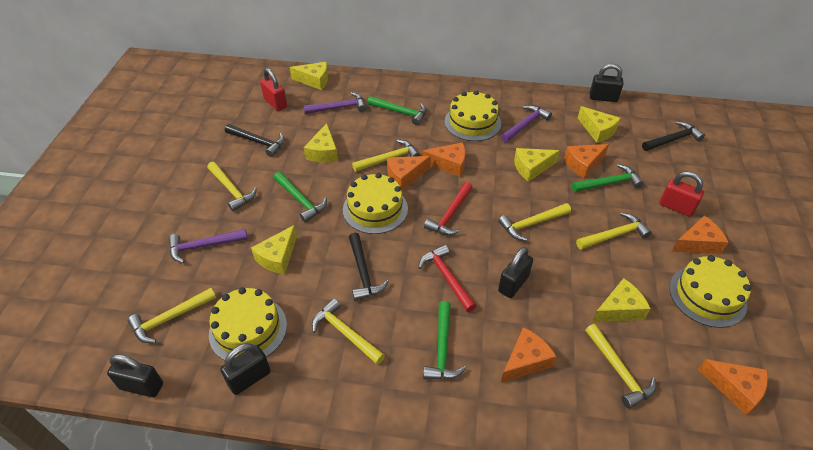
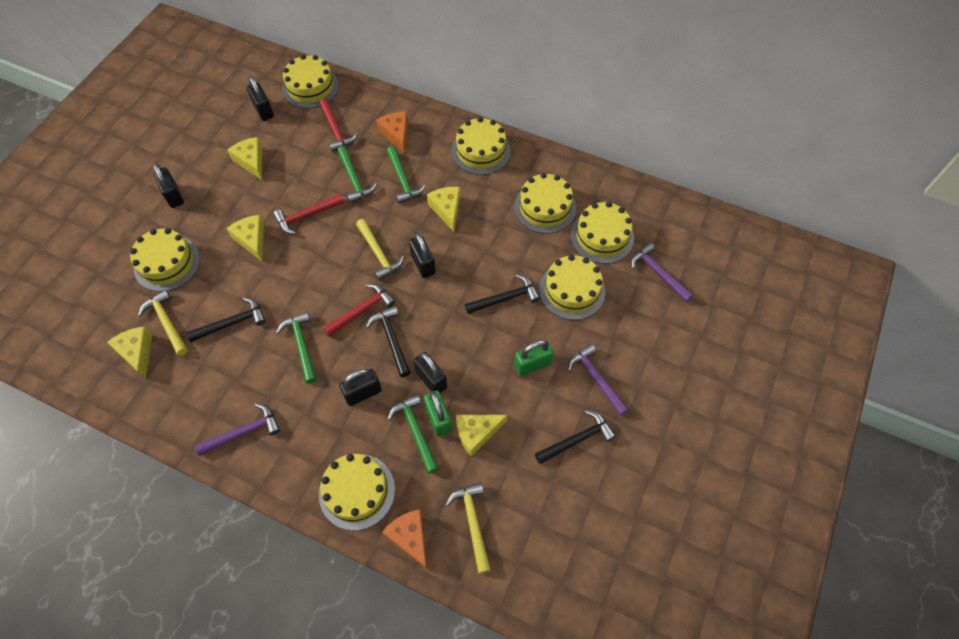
black hammer: 3 -> 4
black padlock: 4 -> 5
green padlock: 0 -> 2
orange cheese: 6 -> 2
red hammer: 2 -> 3
red padlock: 2 -> 0
yellow cake: 4 -> 7
yellow cheese: 6 -> 5
yellow hammer: 7 -> 3

